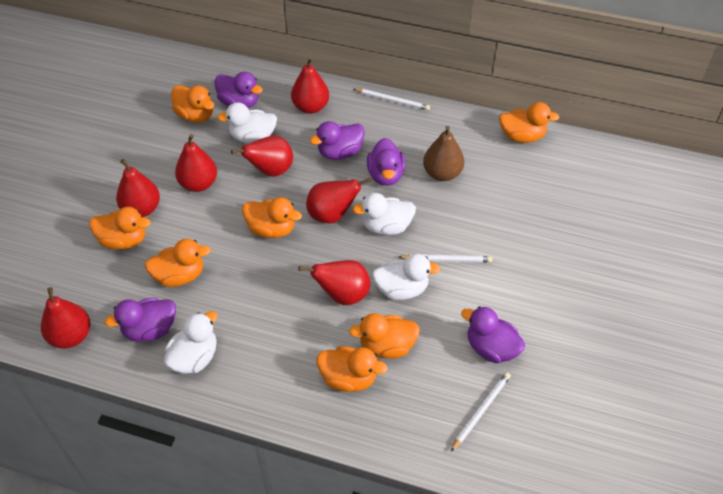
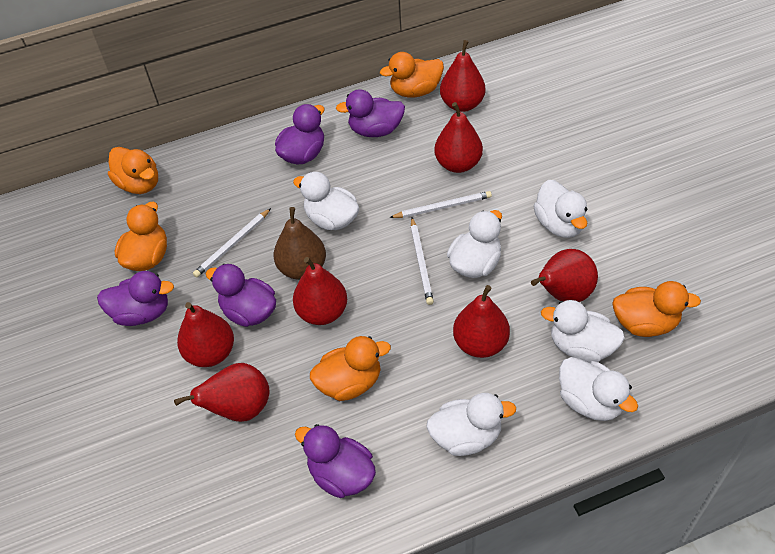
orange duck: 7 -> 5
white duck: 4 -> 6

